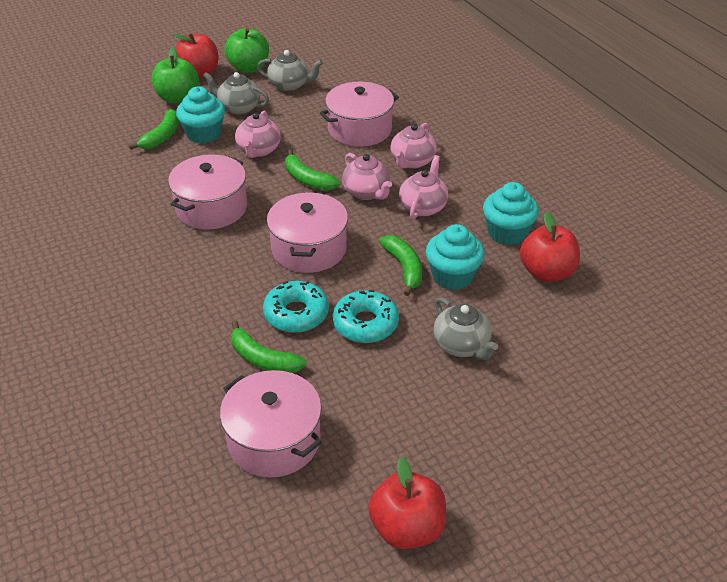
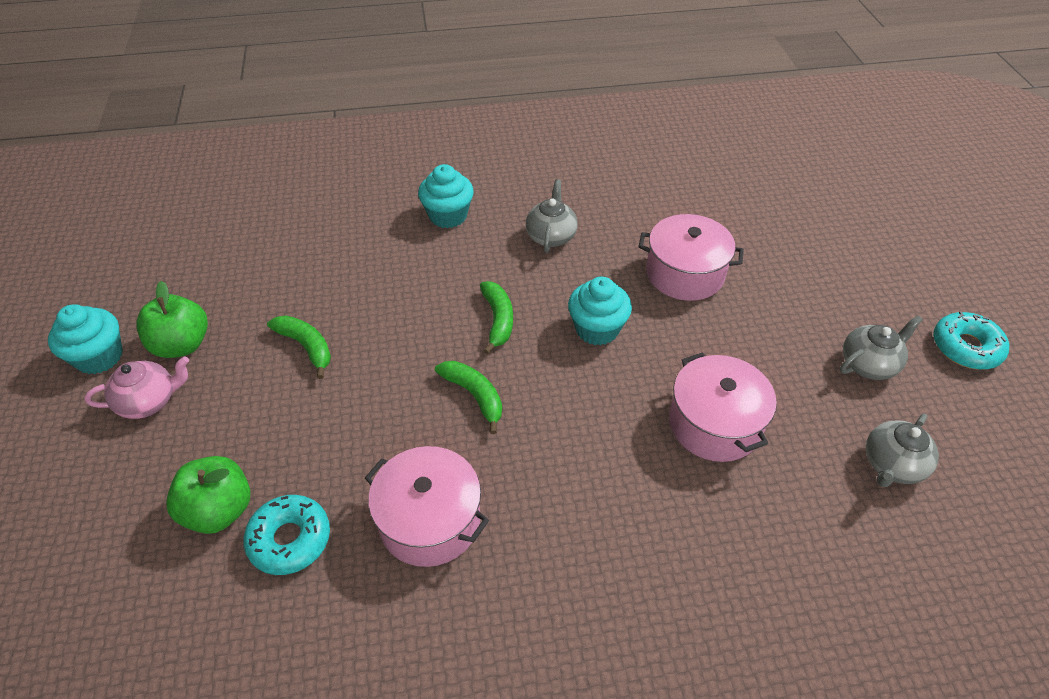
green banana: 4 -> 3
pink pot: 4 -> 3
pink teapot: 4 -> 1
red apple: 3 -> 0

